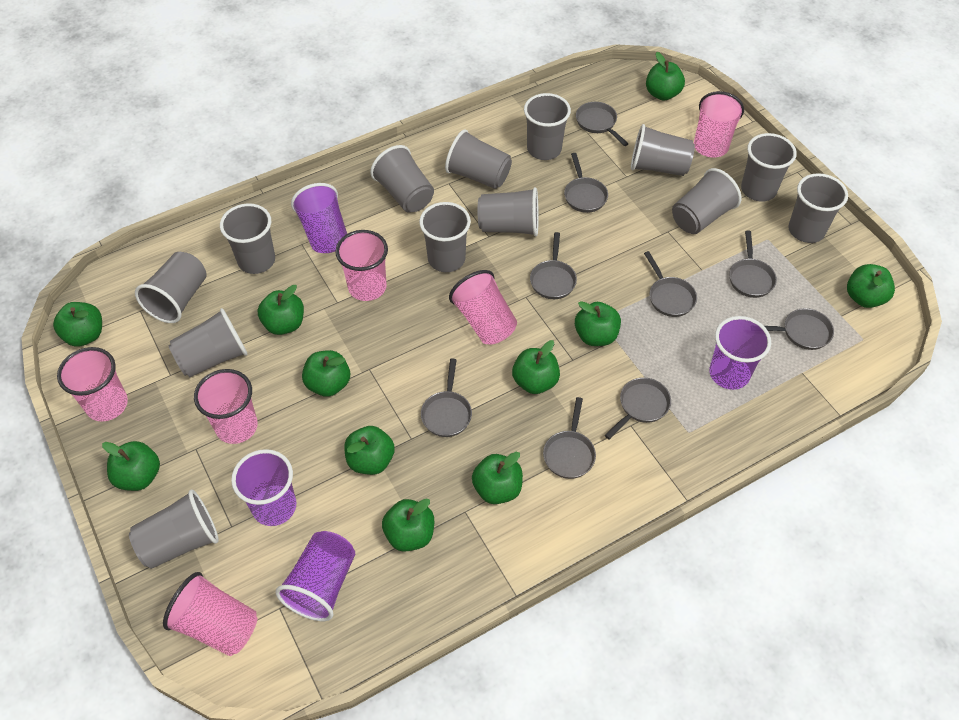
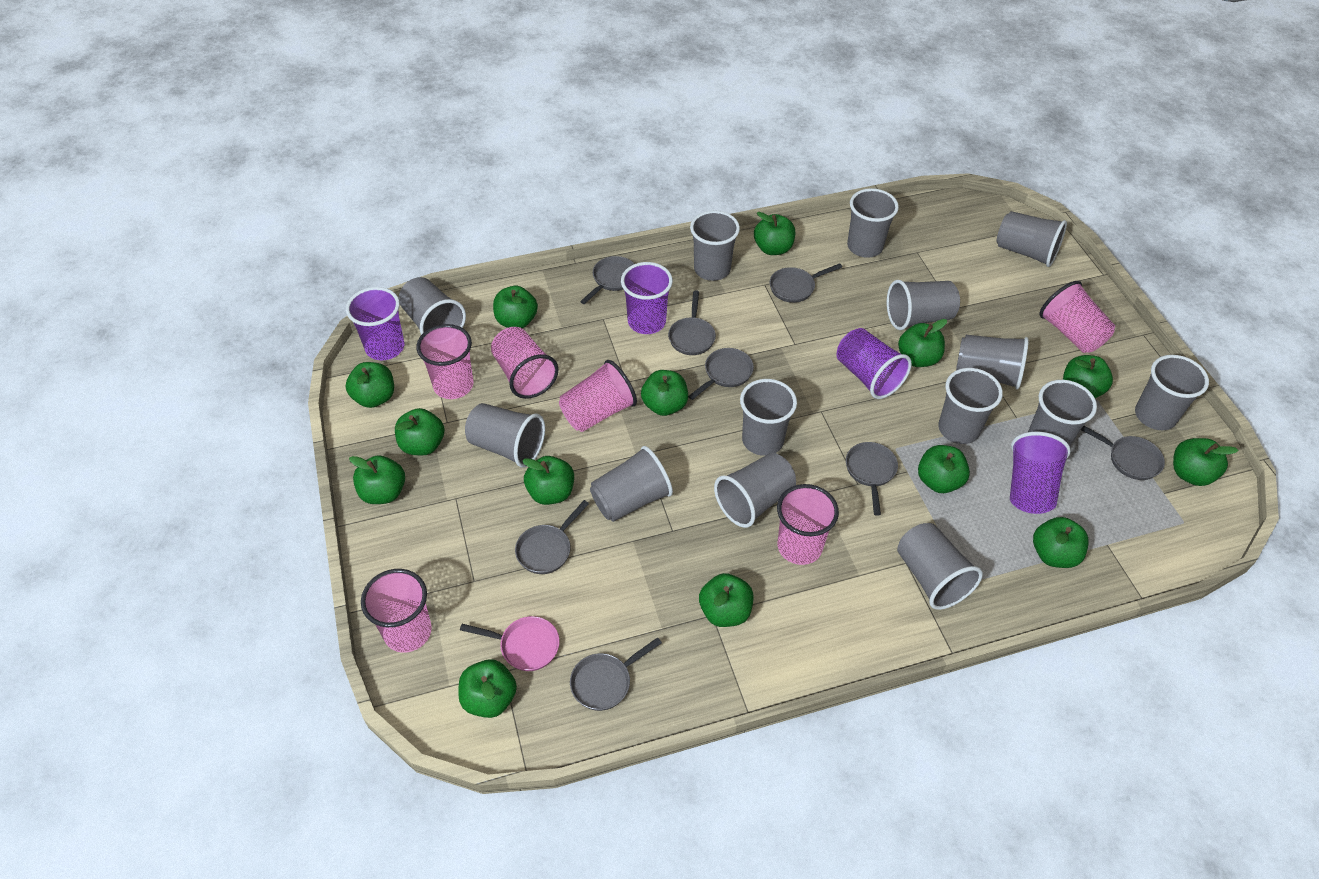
green apple: 11 -> 14
grey cup: 13 -> 14
grey pan: 9 -> 8
pink pan: 0 -> 1

